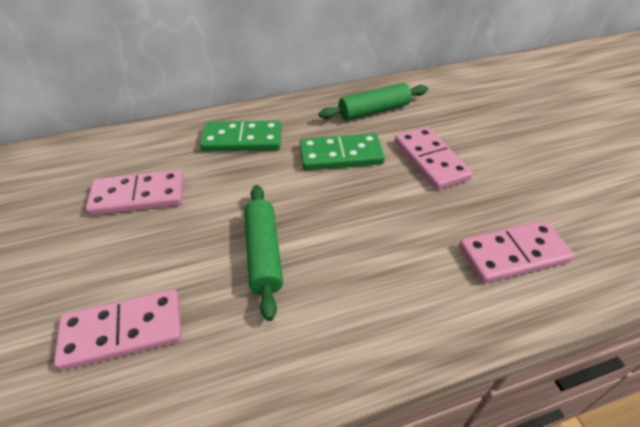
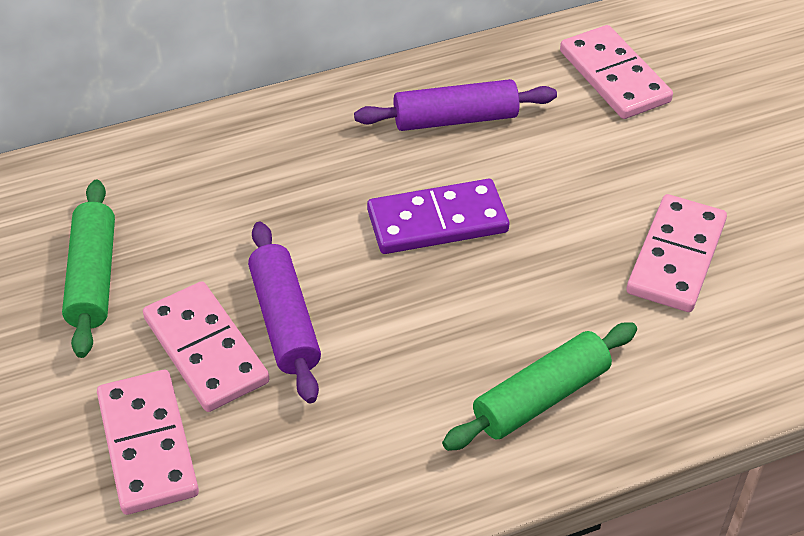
green domino: 2 -> 0
purple domino: 0 -> 1
purple rolling pin: 0 -> 2

